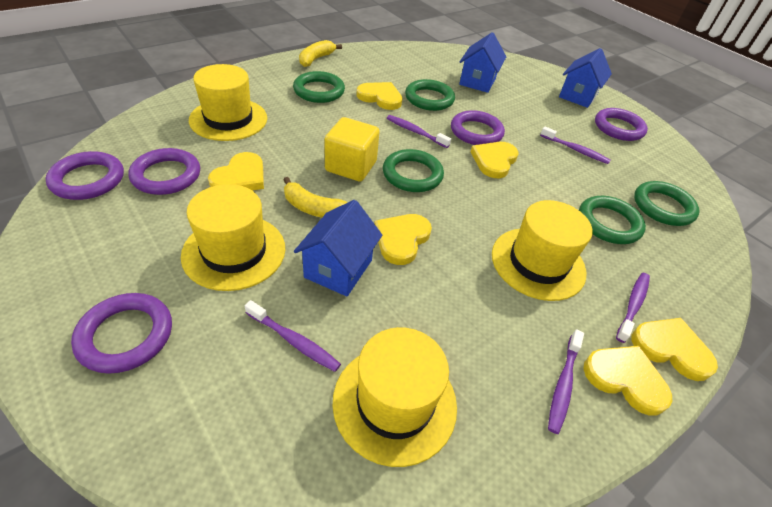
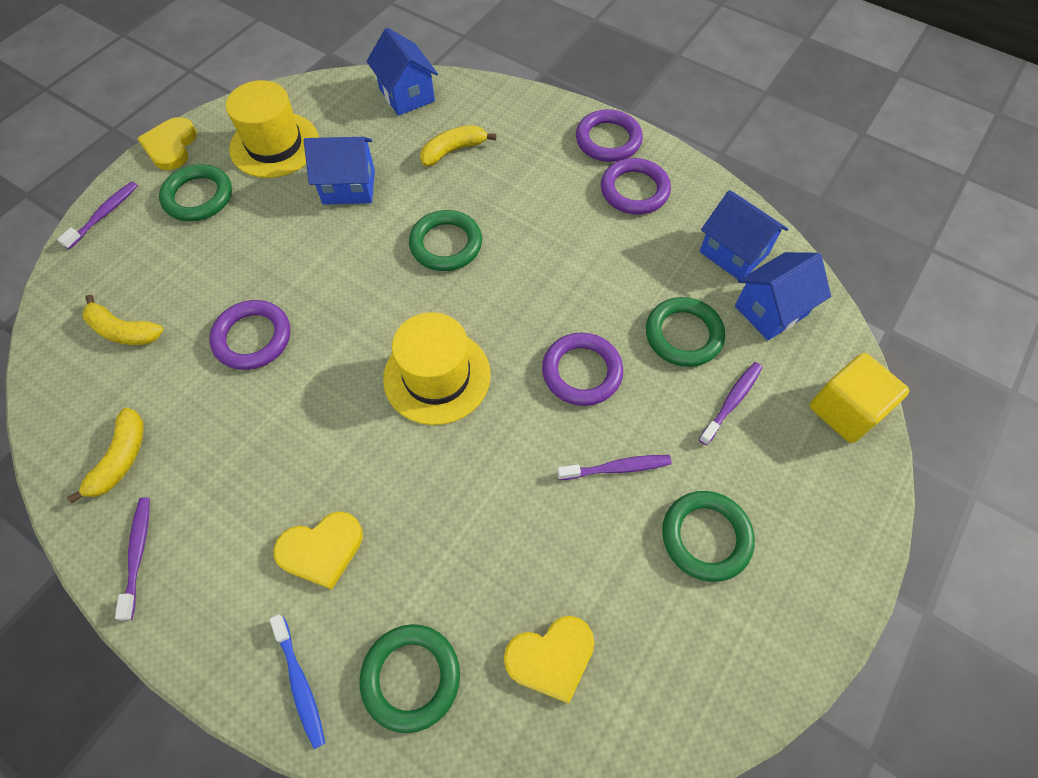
blue house: 3 -> 4
blue toothbrush: 0 -> 1
purple ring: 5 -> 4
purple toothbrush: 5 -> 4
yellow banana: 2 -> 3
yellow hat: 4 -> 2
yellow heart: 6 -> 3

